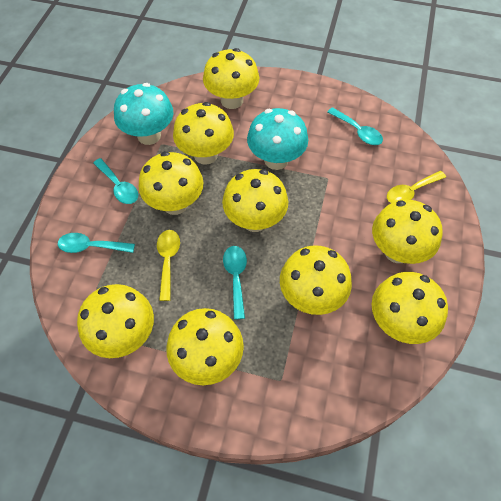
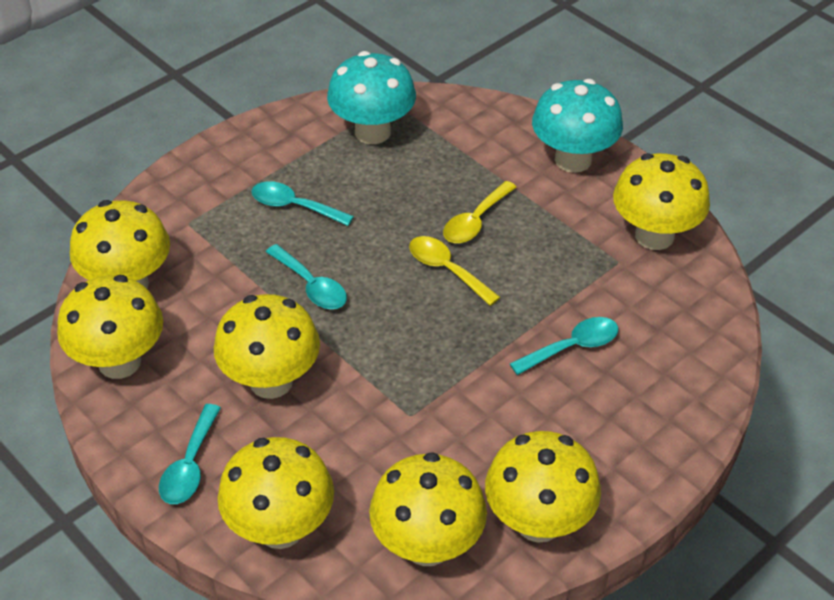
yellow mushroom: 9 -> 7

